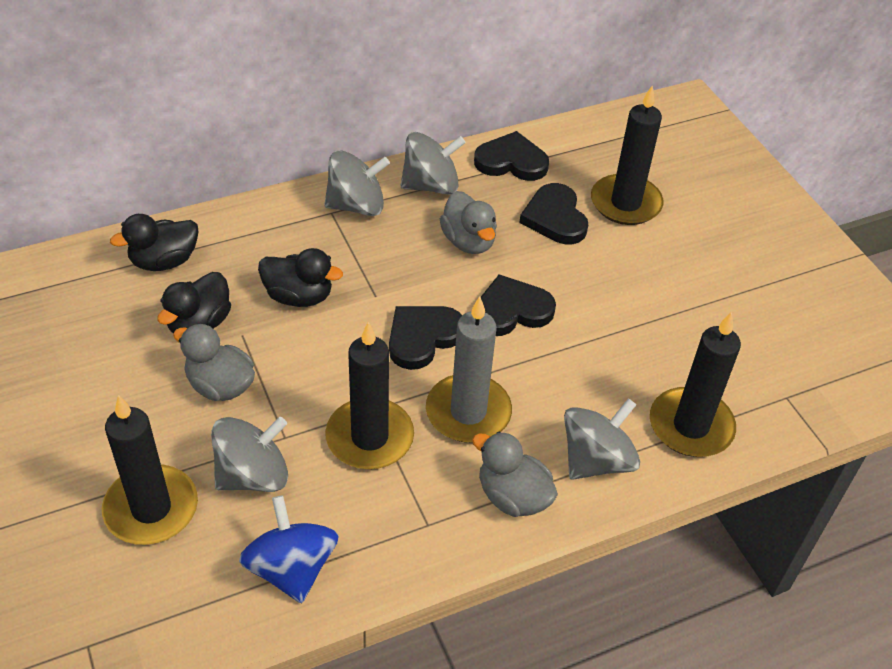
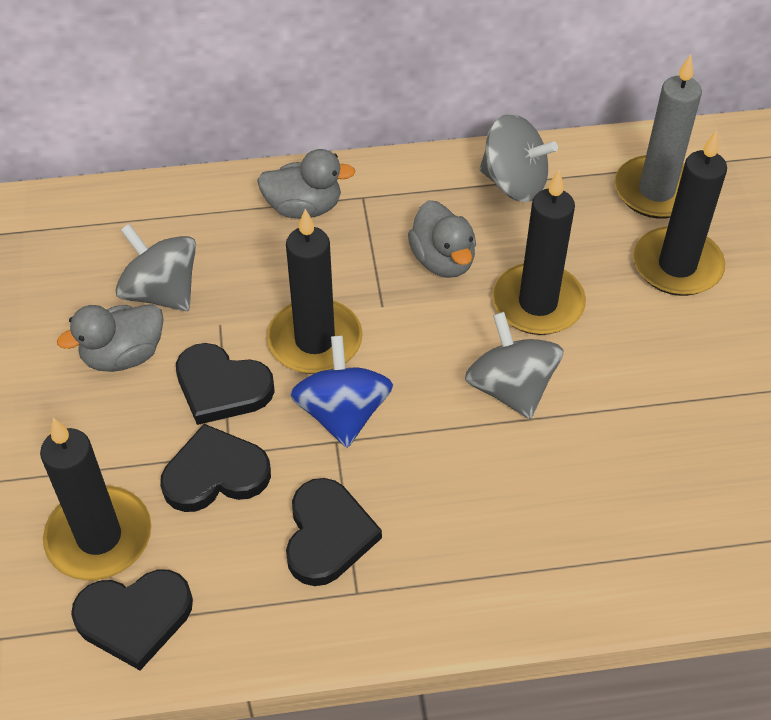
black duck: 3 -> 0
grey spinning top: 4 -> 3

